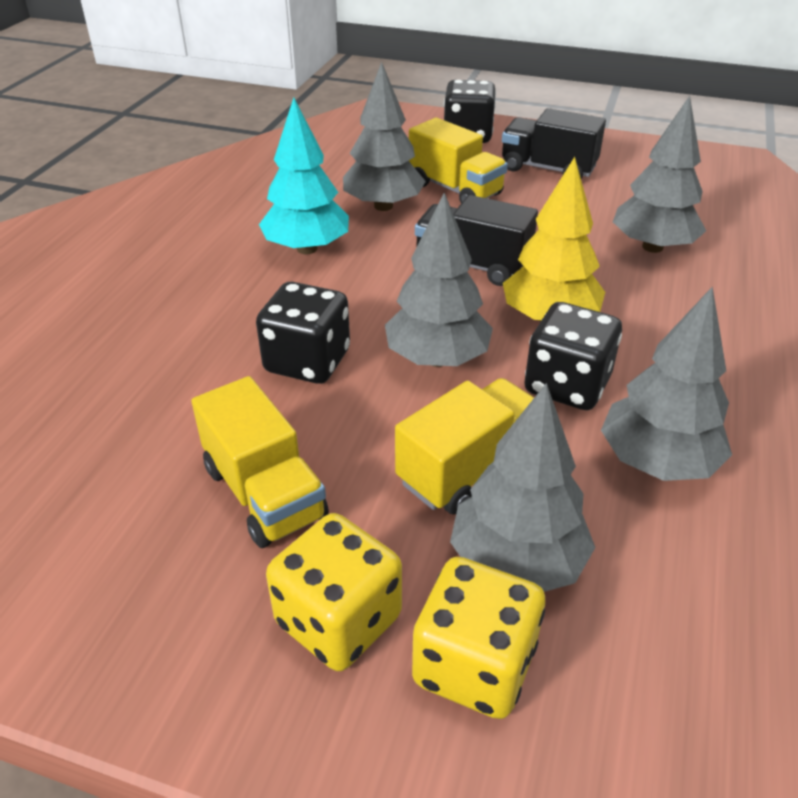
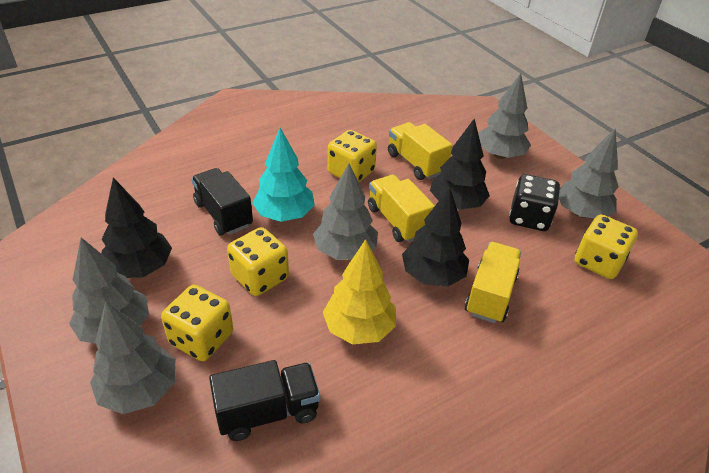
black dice: 3 -> 1
black tree: 0 -> 3
yellow dice: 2 -> 4

